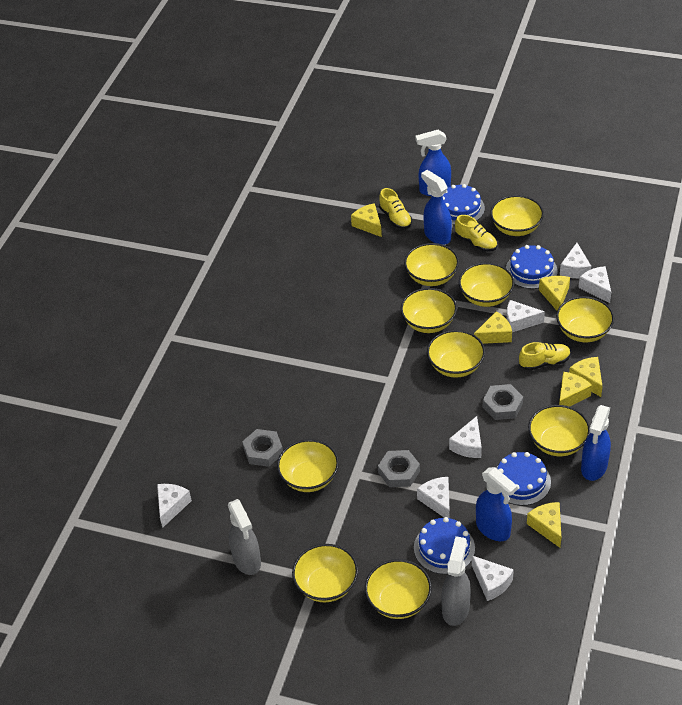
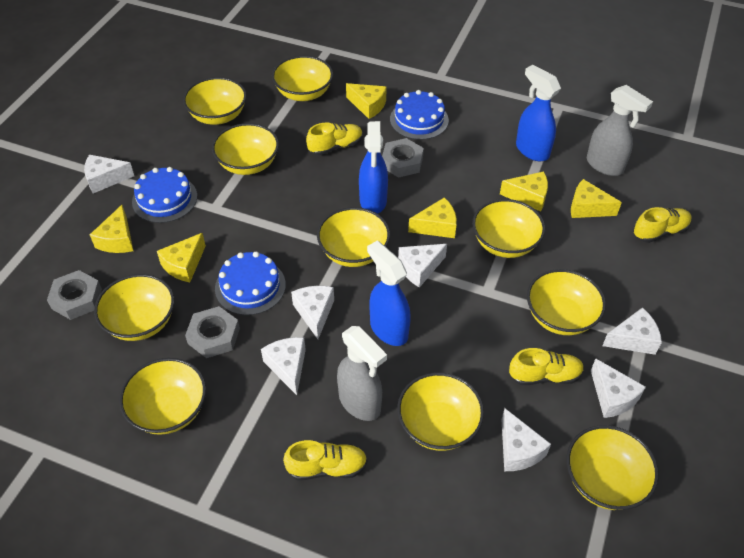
blue cake: 4 -> 3
blue spray bottle: 4 -> 3
yellow shoe: 3 -> 4

